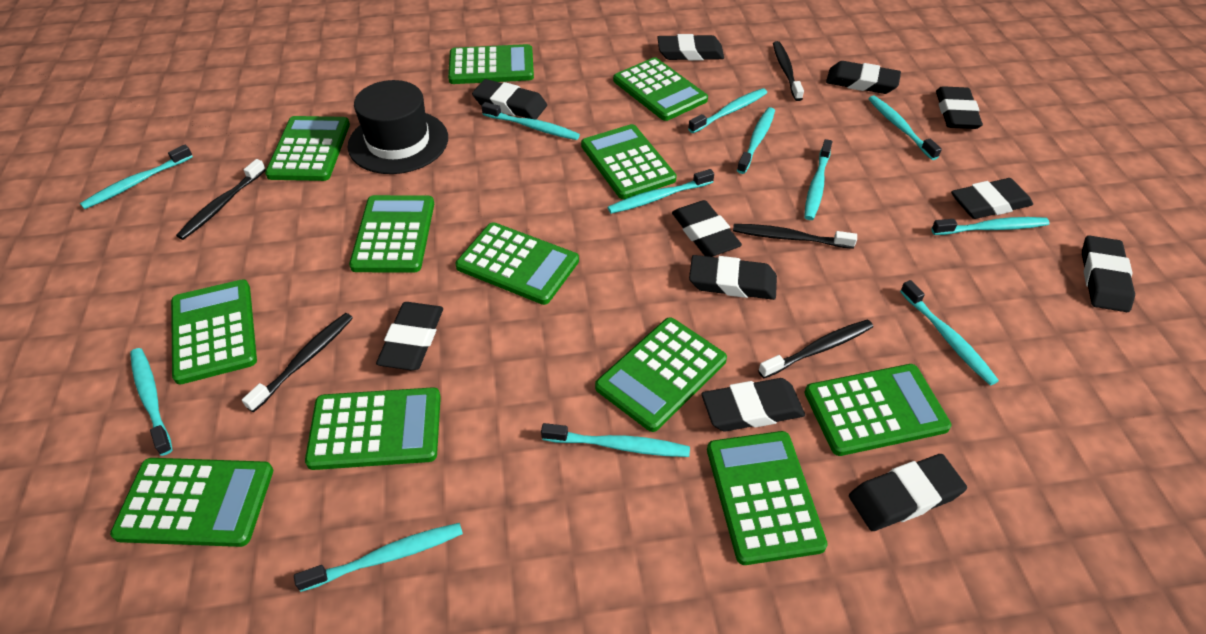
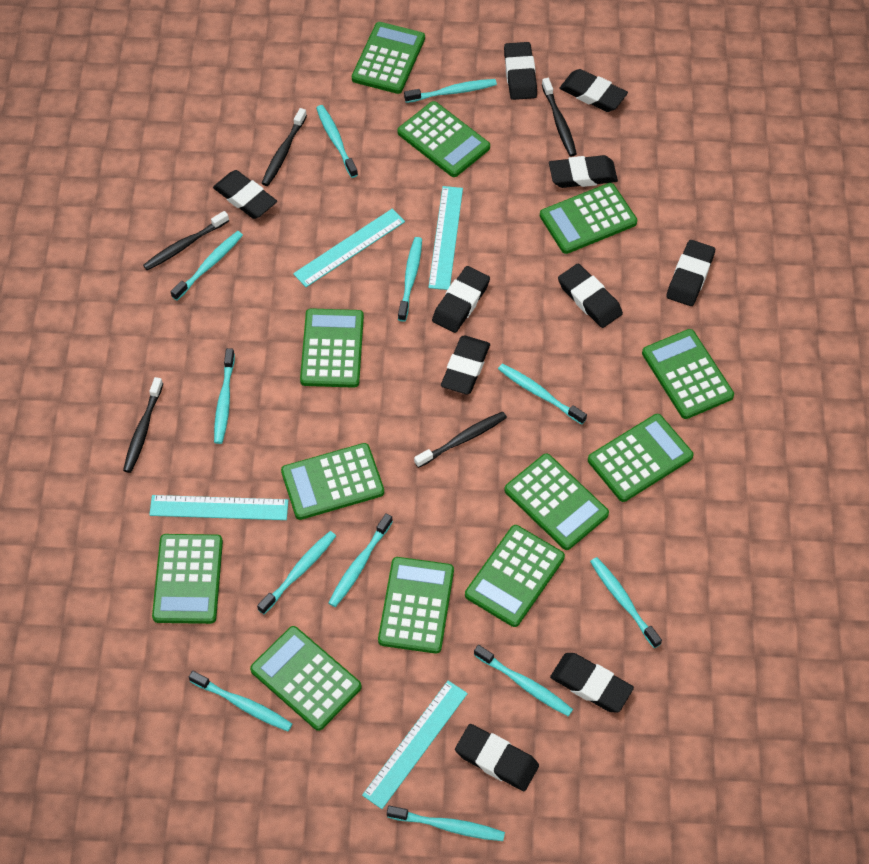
black eraser: 11 -> 10
black hat: 1 -> 0
turquoise ruler: 0 -> 4

